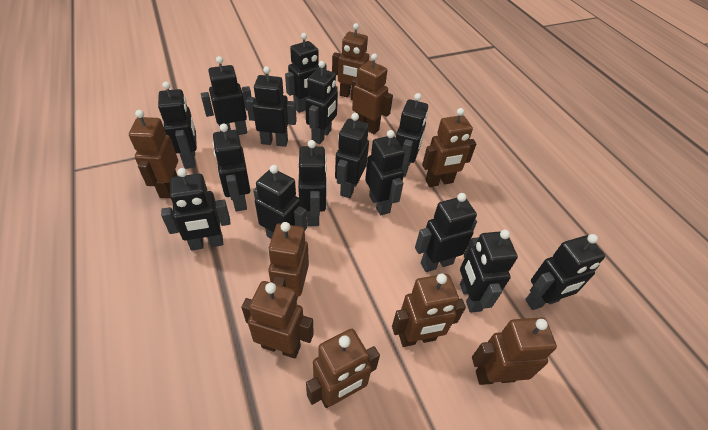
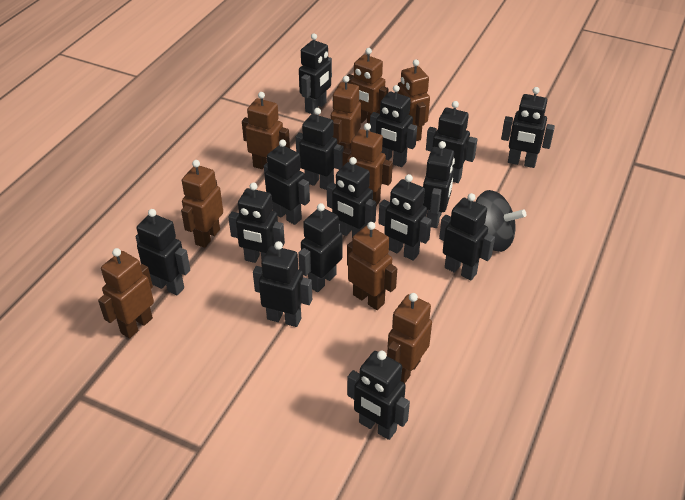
black spinning top: 0 -> 1

